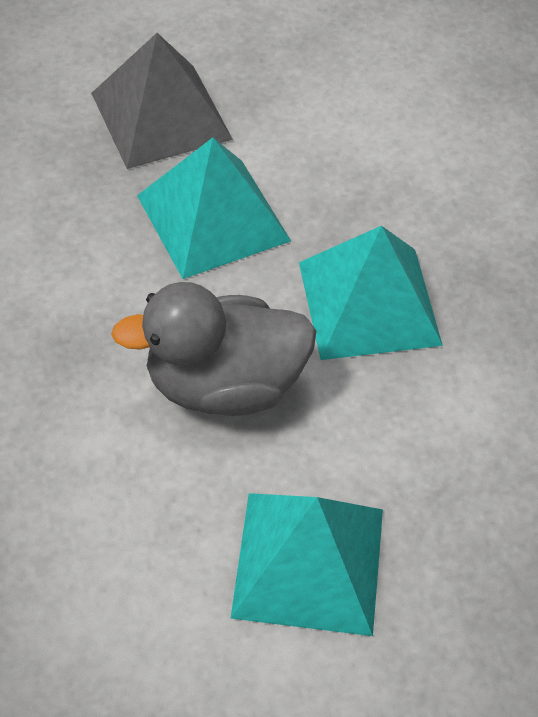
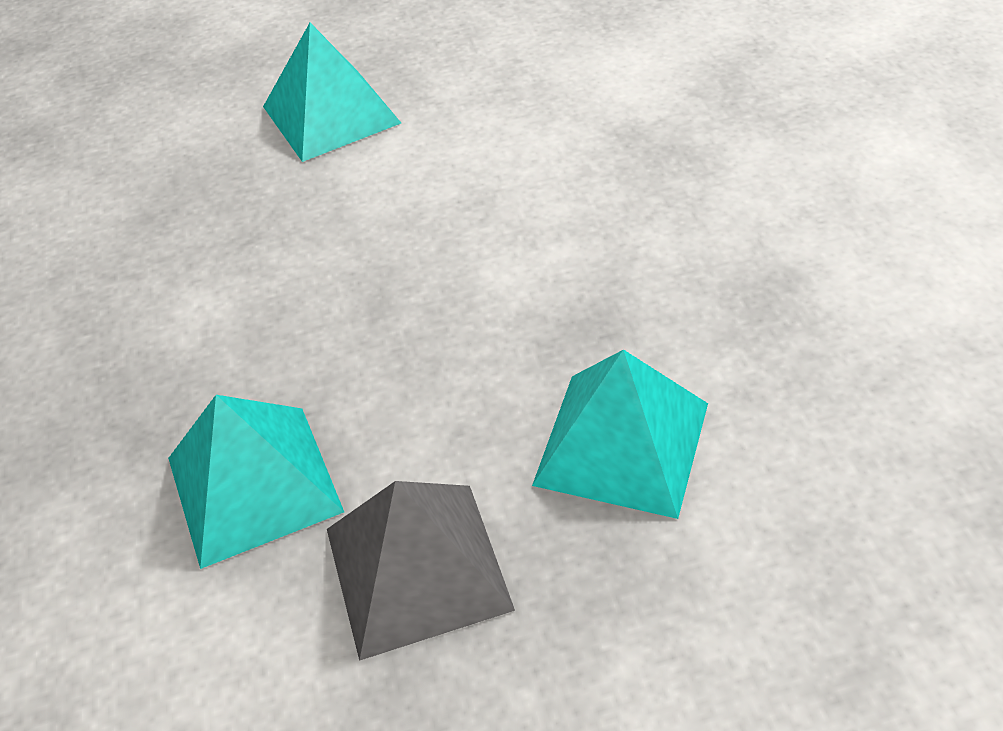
grey duck: 1 -> 0

